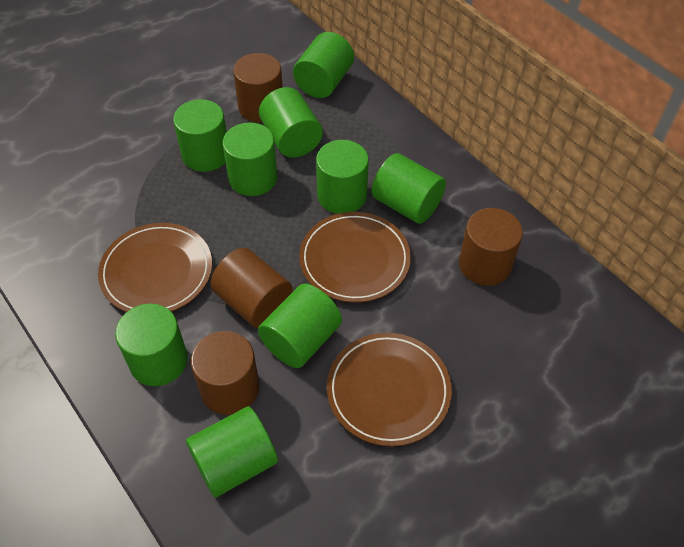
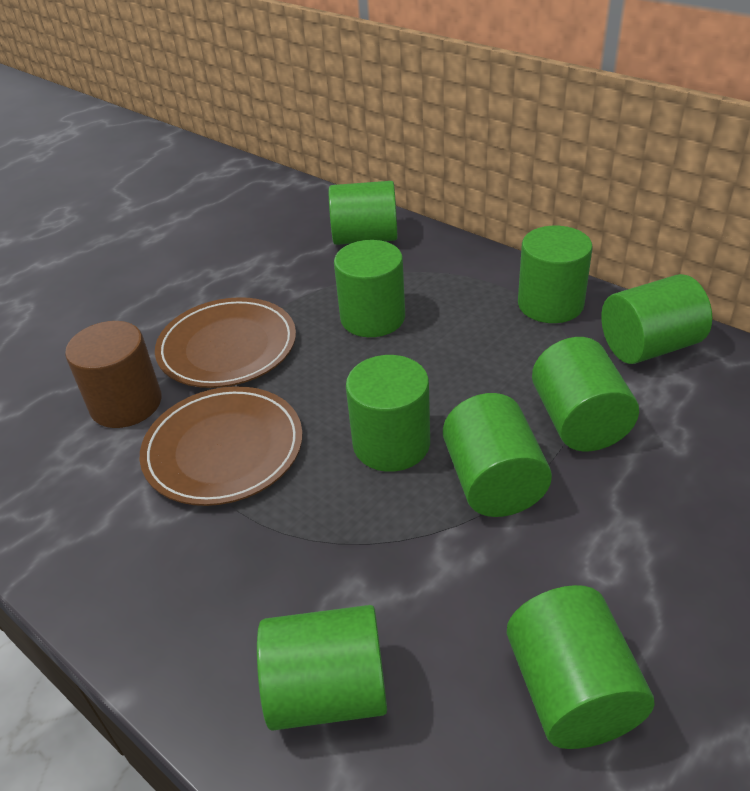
brown cylinder: 4 -> 1
brown plate: 3 -> 2

